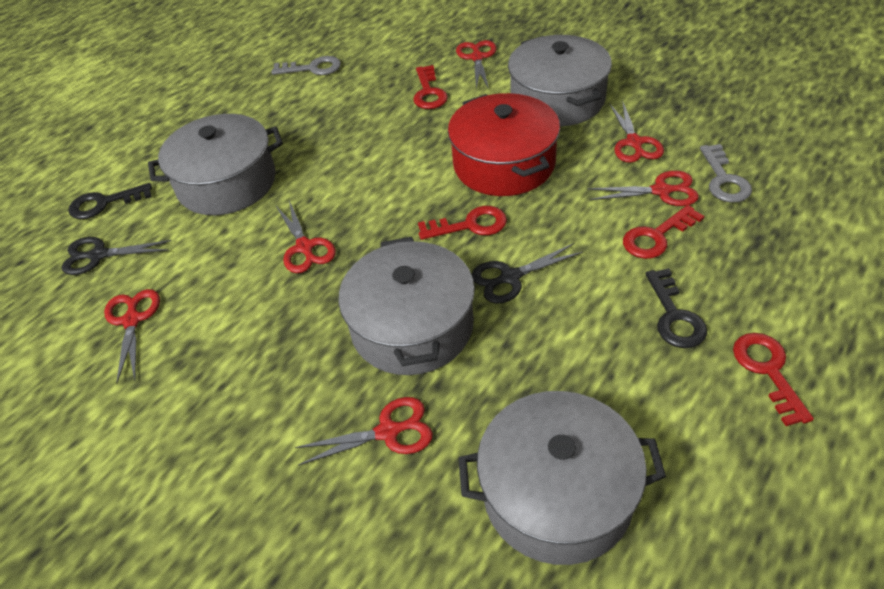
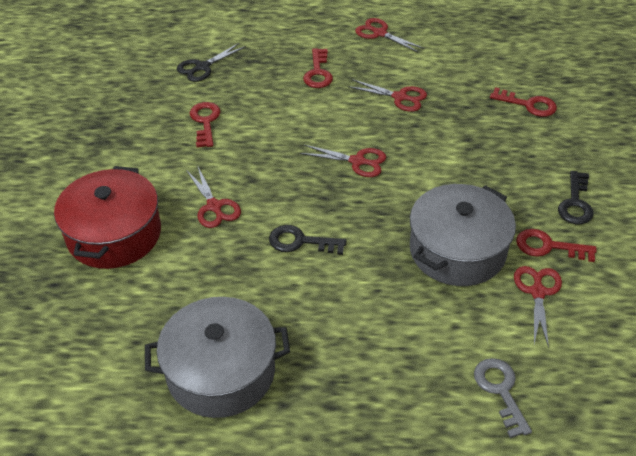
black scissors: 2 -> 1
grey key: 2 -> 1
grey pot: 4 -> 2
red scissors: 6 -> 5

